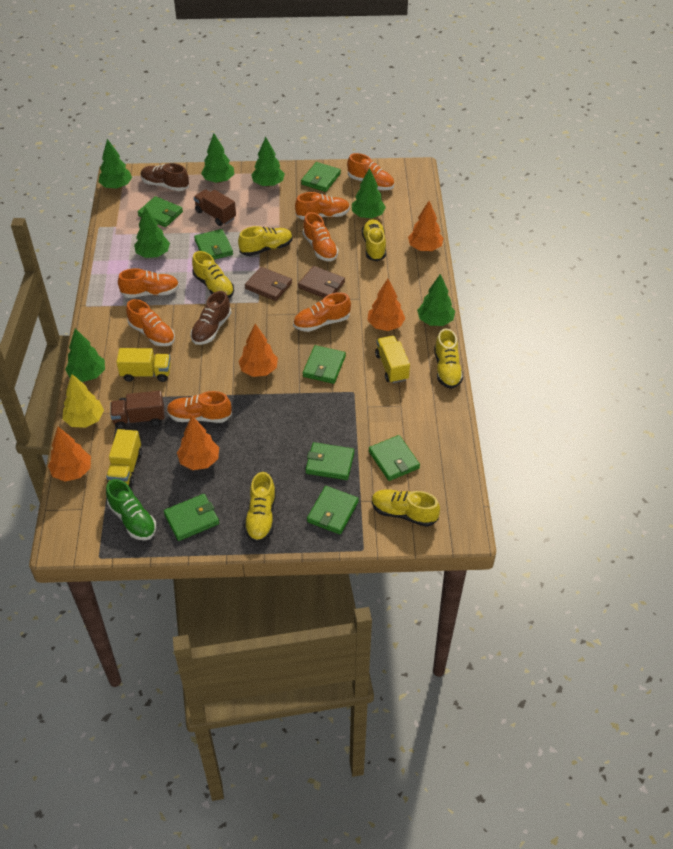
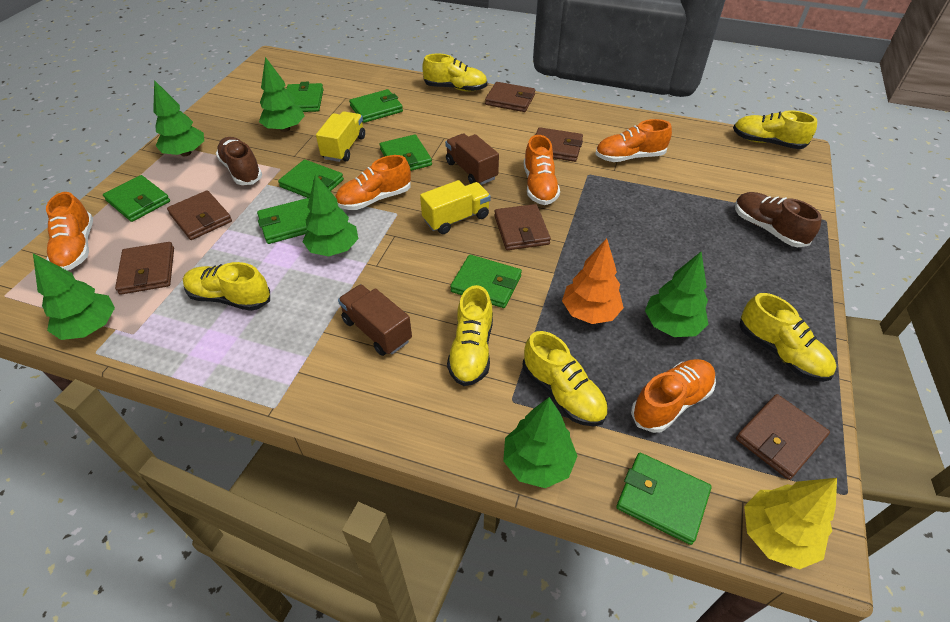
brown wallet: 2 -> 6
green shoe: 1 -> 0
green tree: 7 -> 6
orange shoe: 7 -> 5
orange tree: 5 -> 1
yellow truck: 3 -> 2

